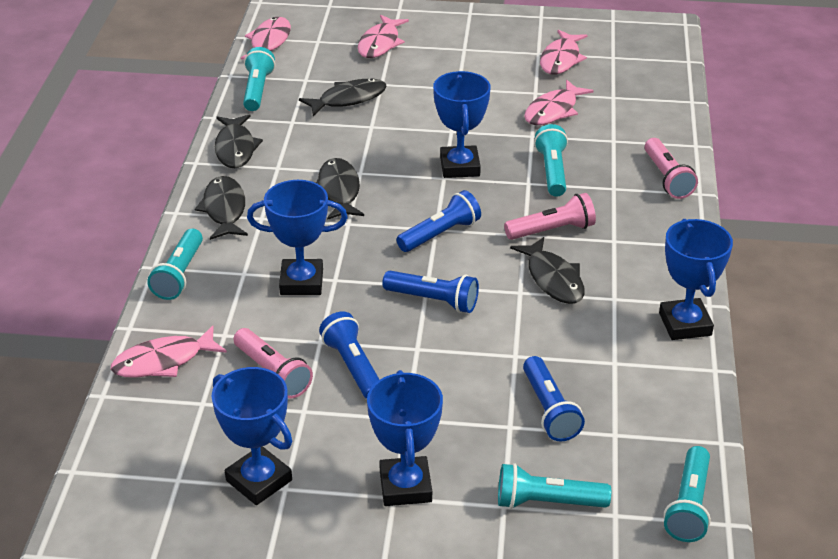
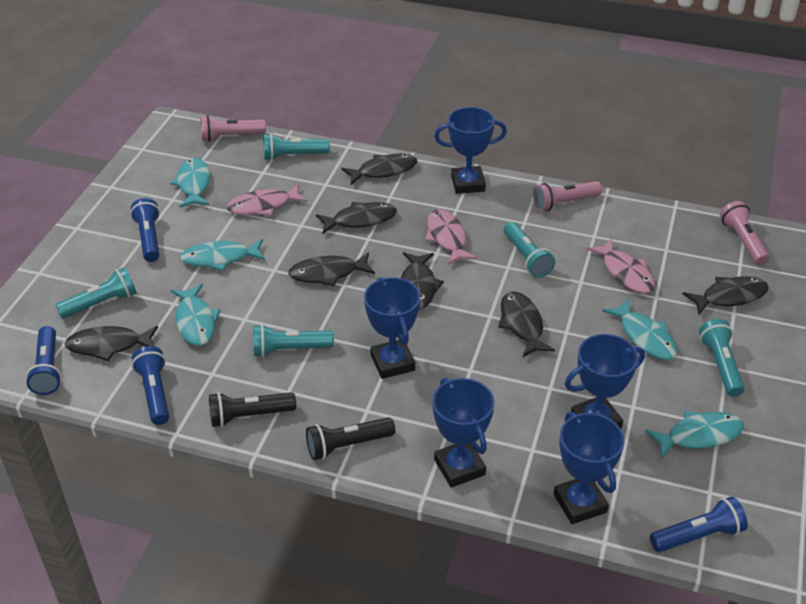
black fish: 5 -> 7
black flashlight: 0 -> 2
pink fish: 5 -> 3
turquoise fish: 0 -> 5

